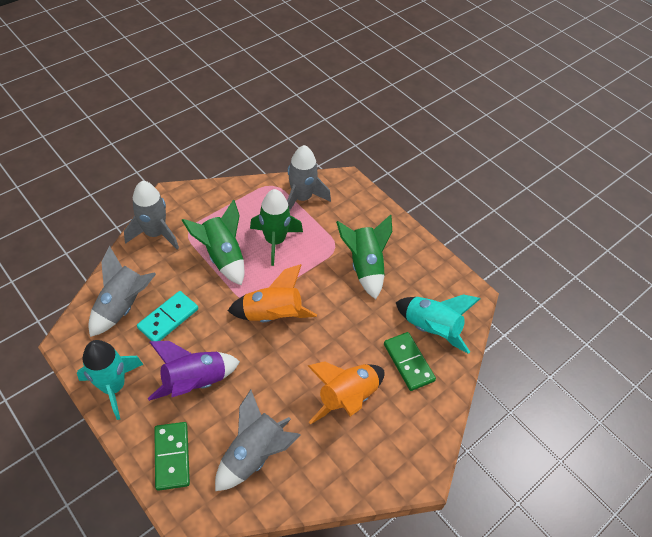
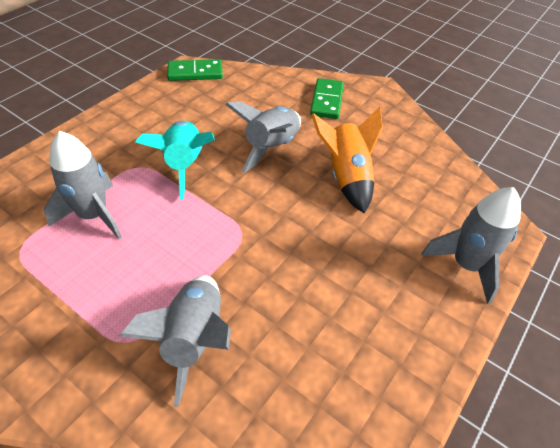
green rocket: 3 -> 0
orange rocket: 2 -> 1
purple rocket: 1 -> 0
turquoise domino: 1 -> 0
turquoise rocket: 2 -> 1

